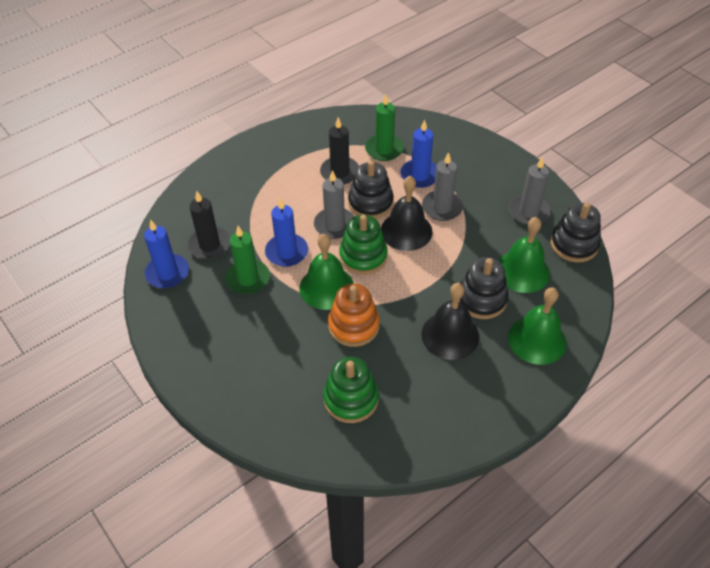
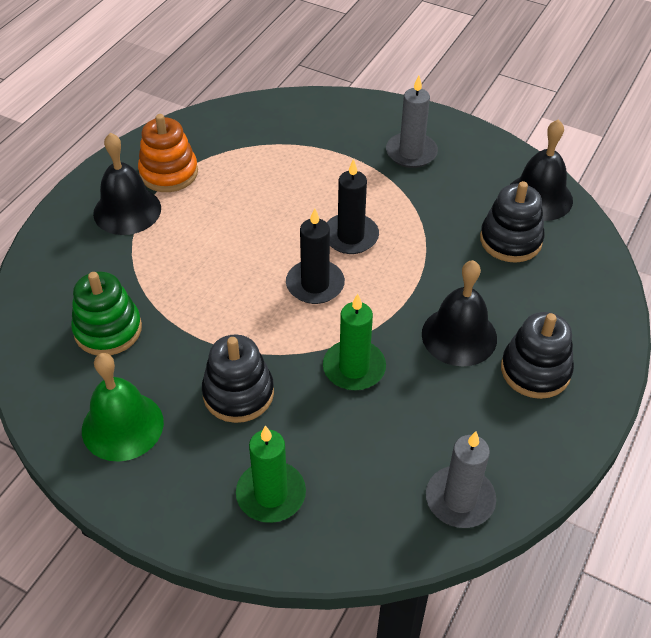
black bell: 2 -> 3
blue candle: 3 -> 0
green bell: 3 -> 1
green stacking toy: 2 -> 1
grey candle: 3 -> 2

